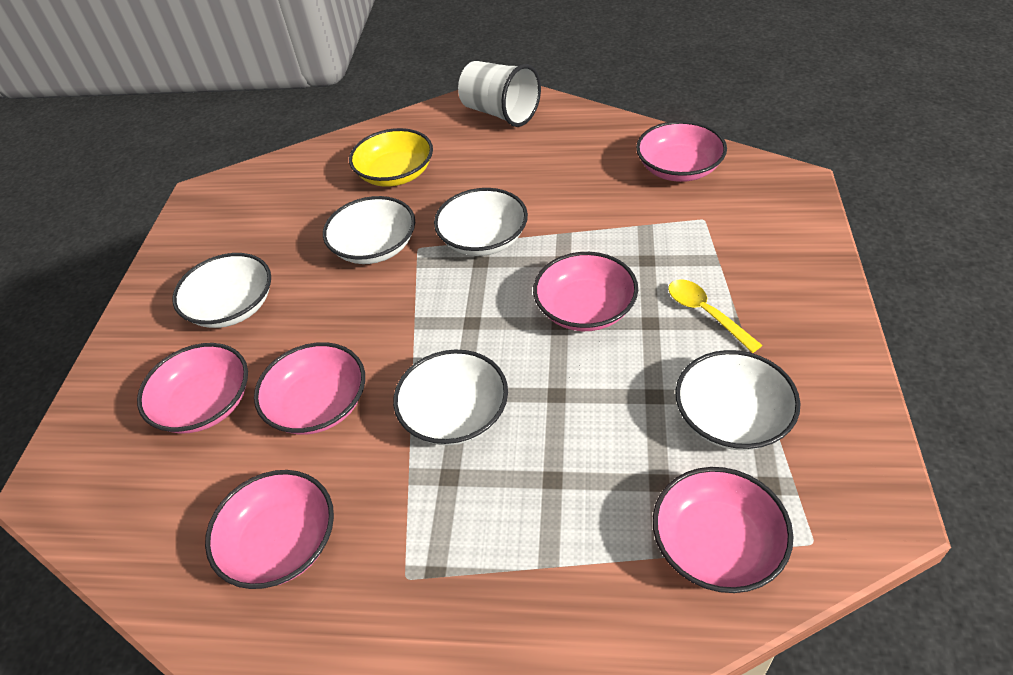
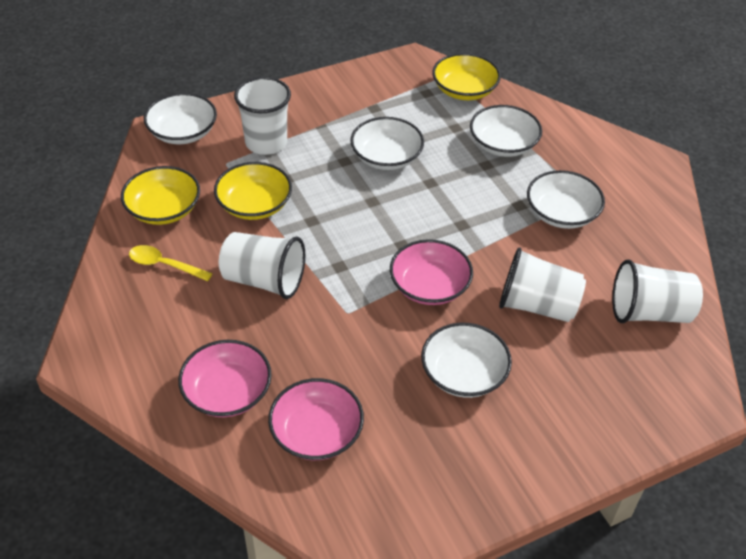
pink bowl: 6 -> 3
white cup: 1 -> 4
yellow bowl: 1 -> 3

